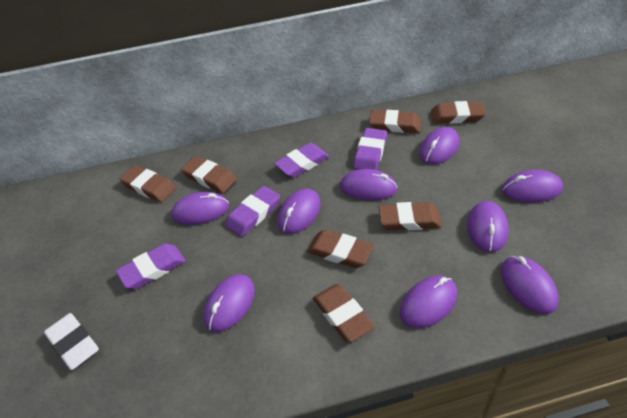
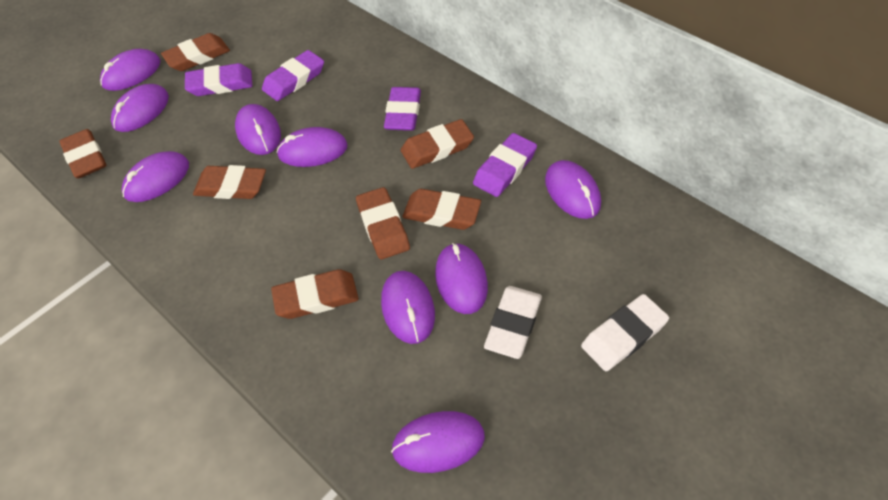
white eraser: 1 -> 2

